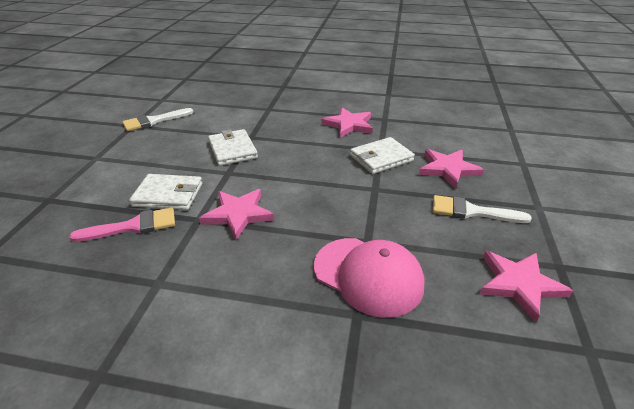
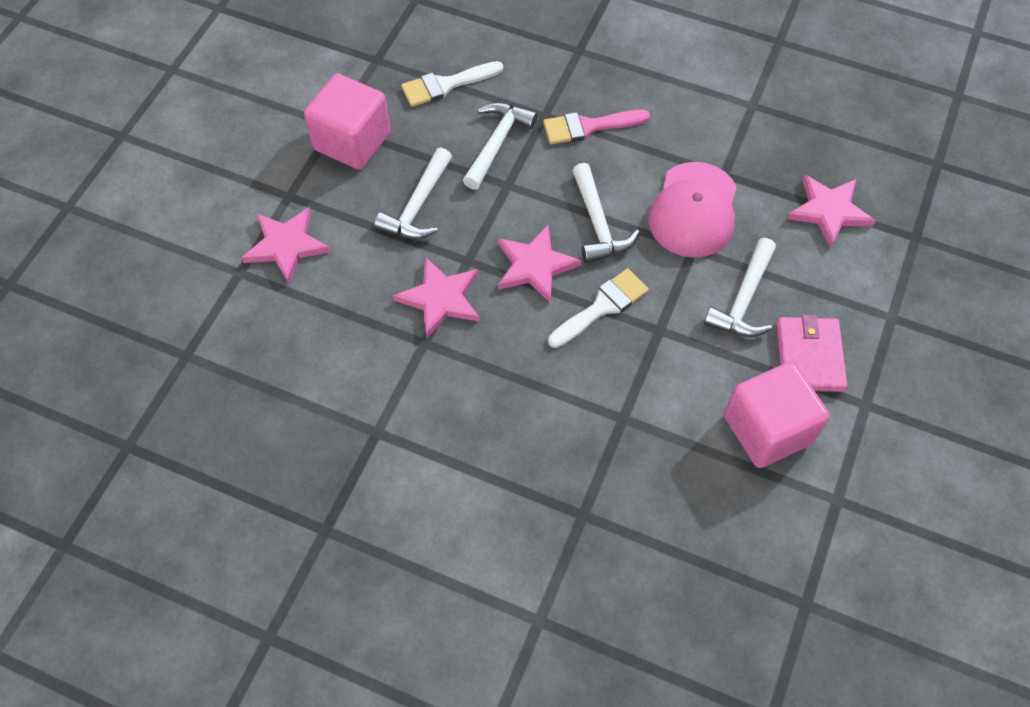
pink cube: 0 -> 2
pink wallet: 0 -> 1
white hammer: 0 -> 4
white wallet: 3 -> 0

